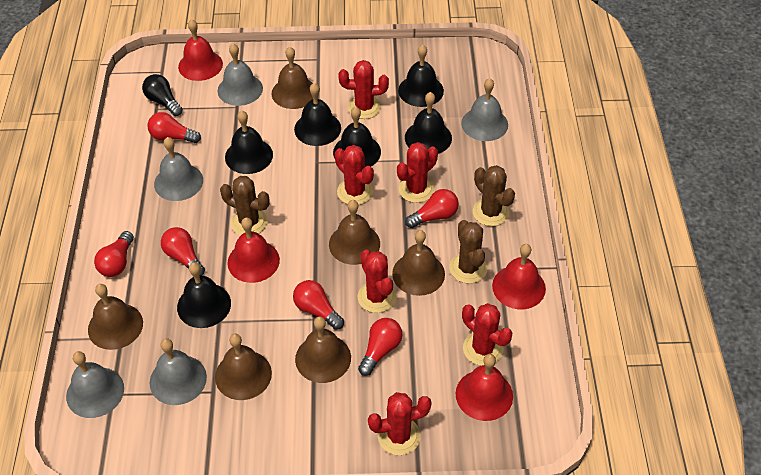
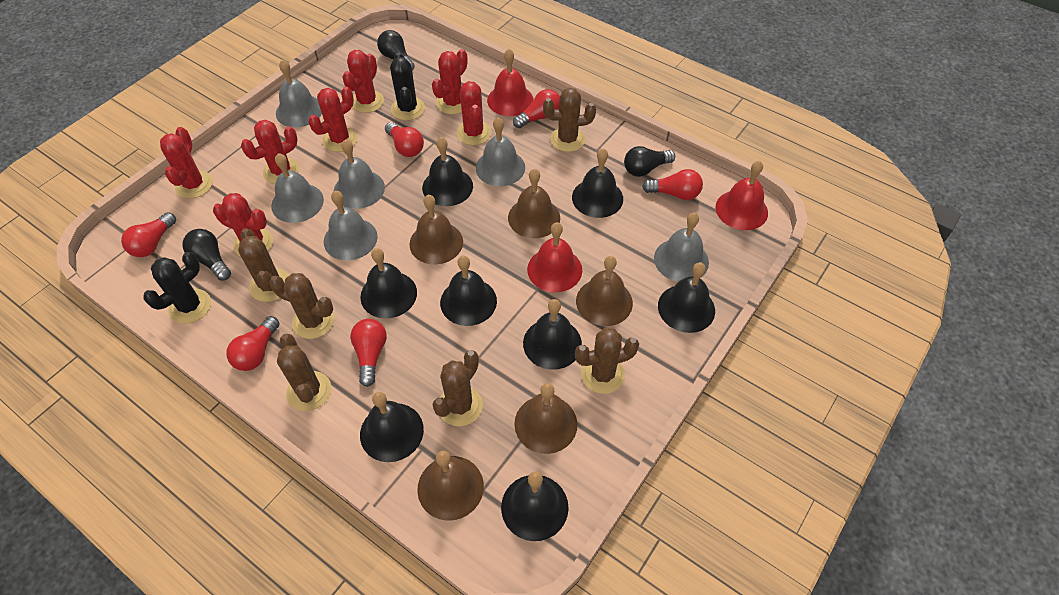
black bell: 6 -> 8
black cactus: 0 -> 2
black light bulb: 1 -> 3
brown bell: 6 -> 5
brown cactus: 3 -> 6
grey bell: 5 -> 6
red bell: 4 -> 3
red cactus: 6 -> 7

